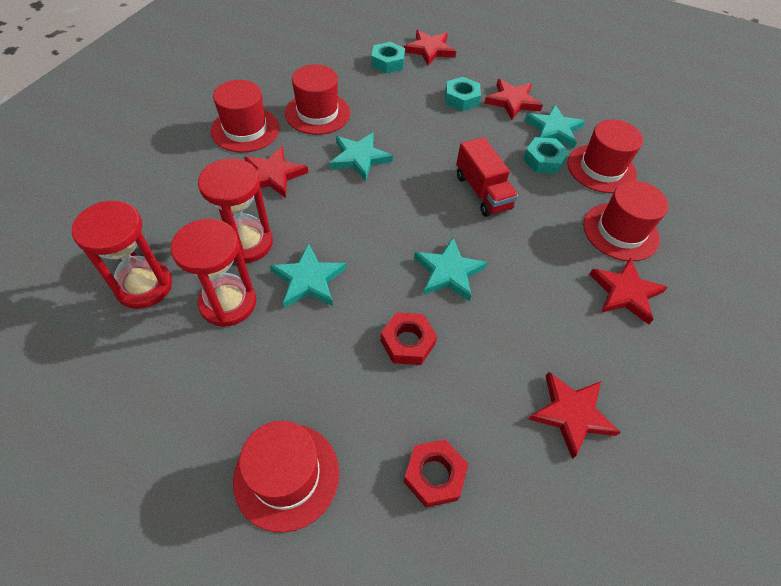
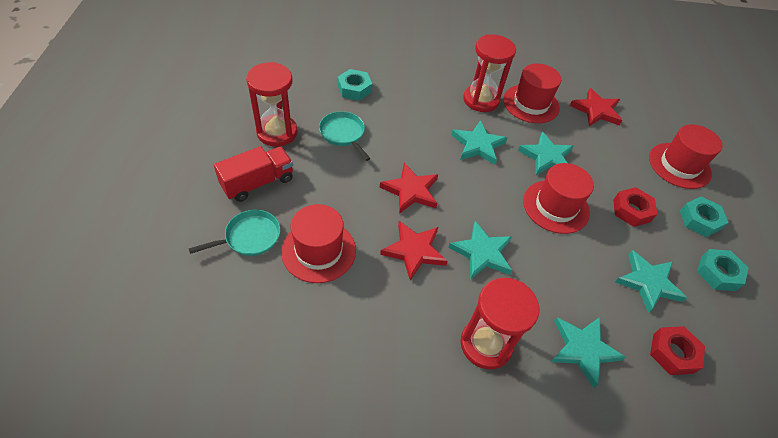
red hat: 5 -> 4
red star: 5 -> 3
turquoise pan: 0 -> 2
turquoise star: 4 -> 5

